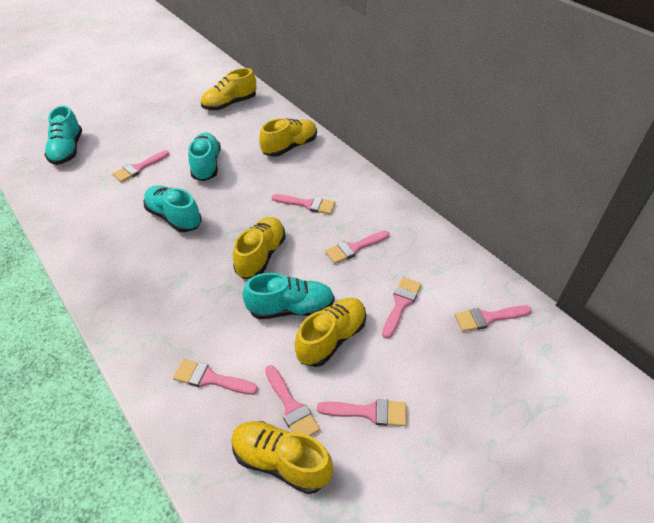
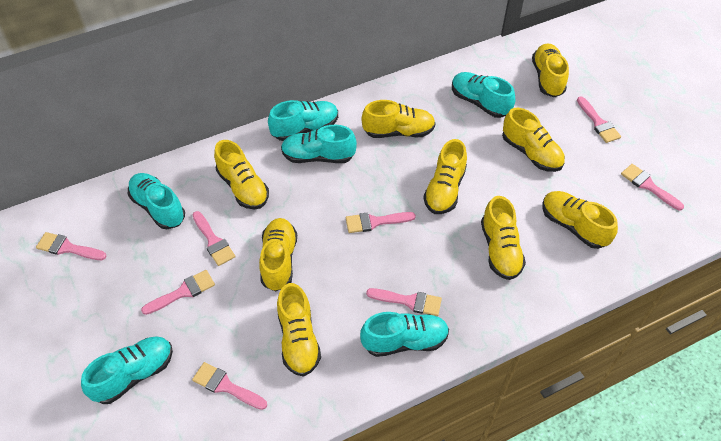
turquoise shoe: 4 -> 6
yellow shoe: 5 -> 9

